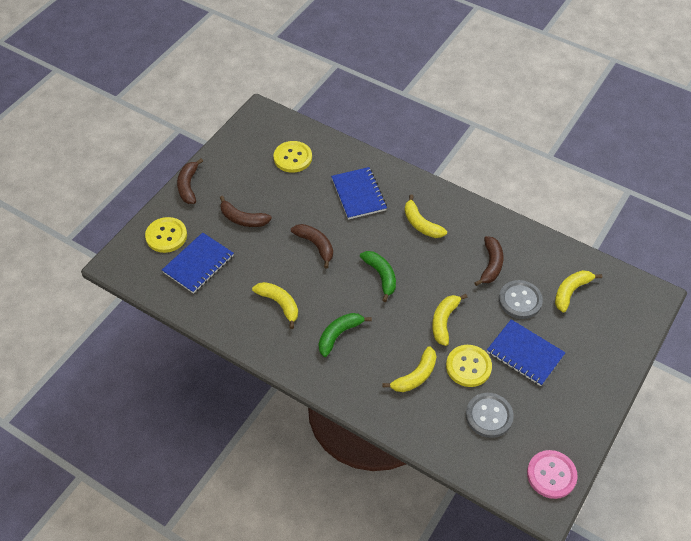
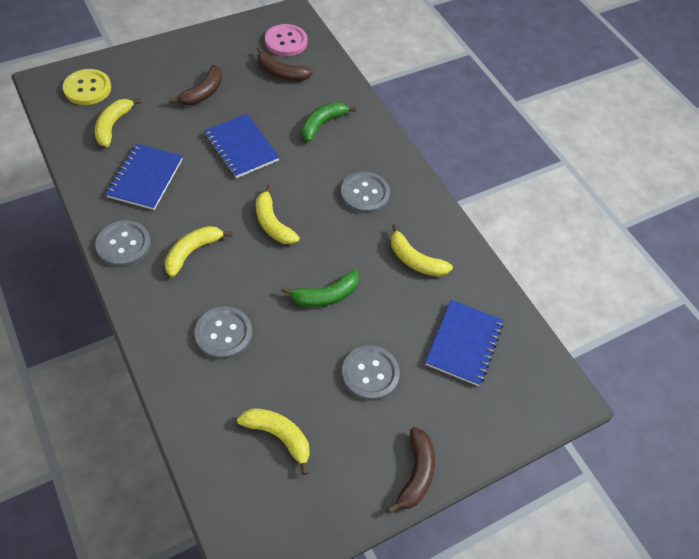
brown banana: 4 -> 3
grey button: 2 -> 4
yellow button: 3 -> 1

